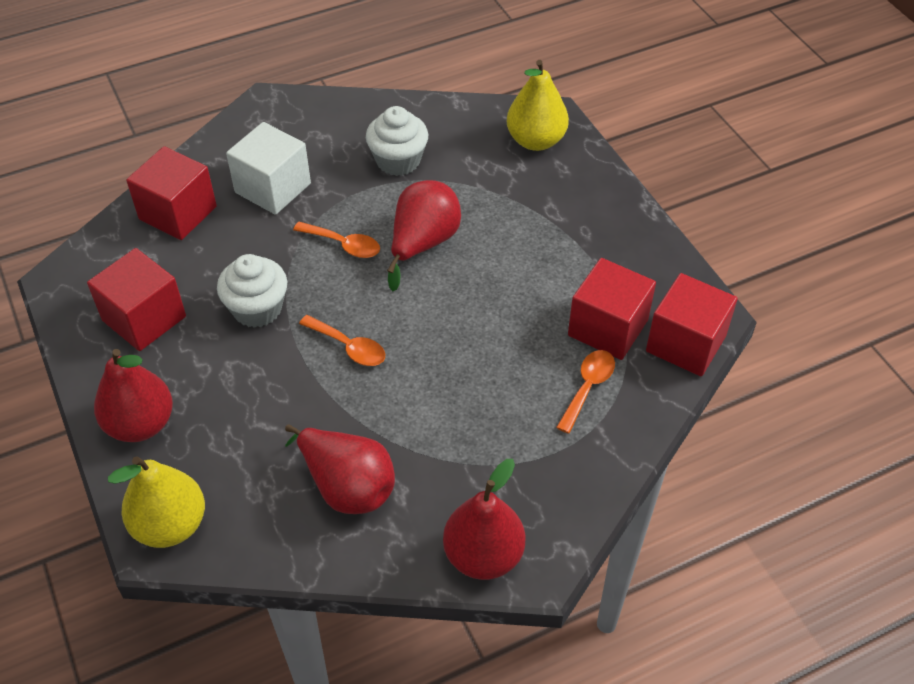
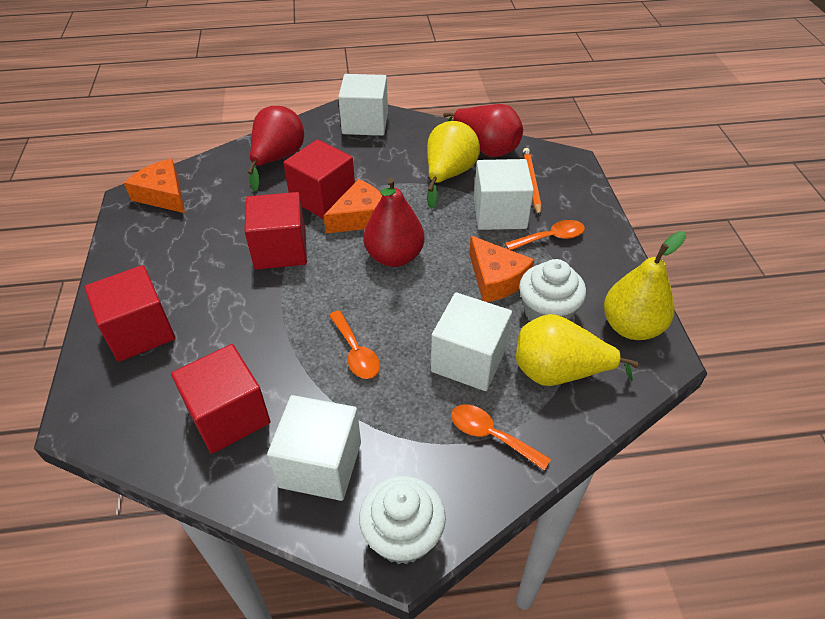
orange cheese: 0 -> 3
orange pencil: 0 -> 1
red pear: 4 -> 3
white cube: 1 -> 4
yellow pear: 2 -> 3

